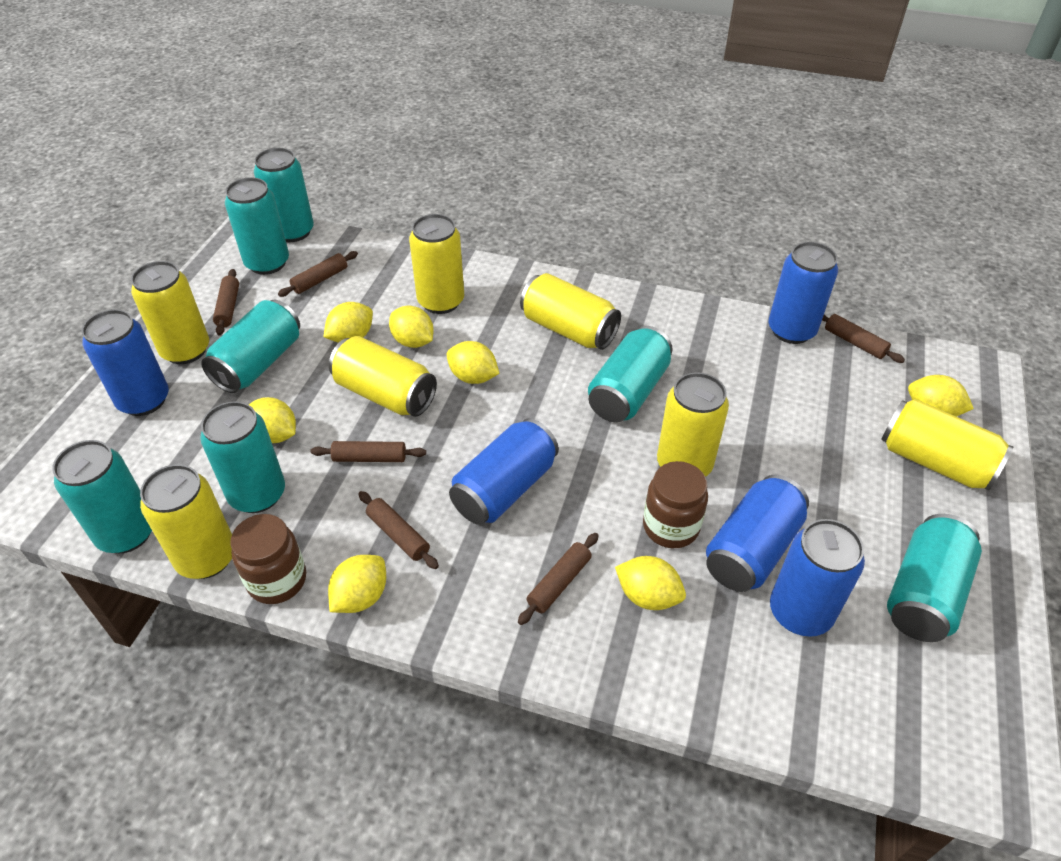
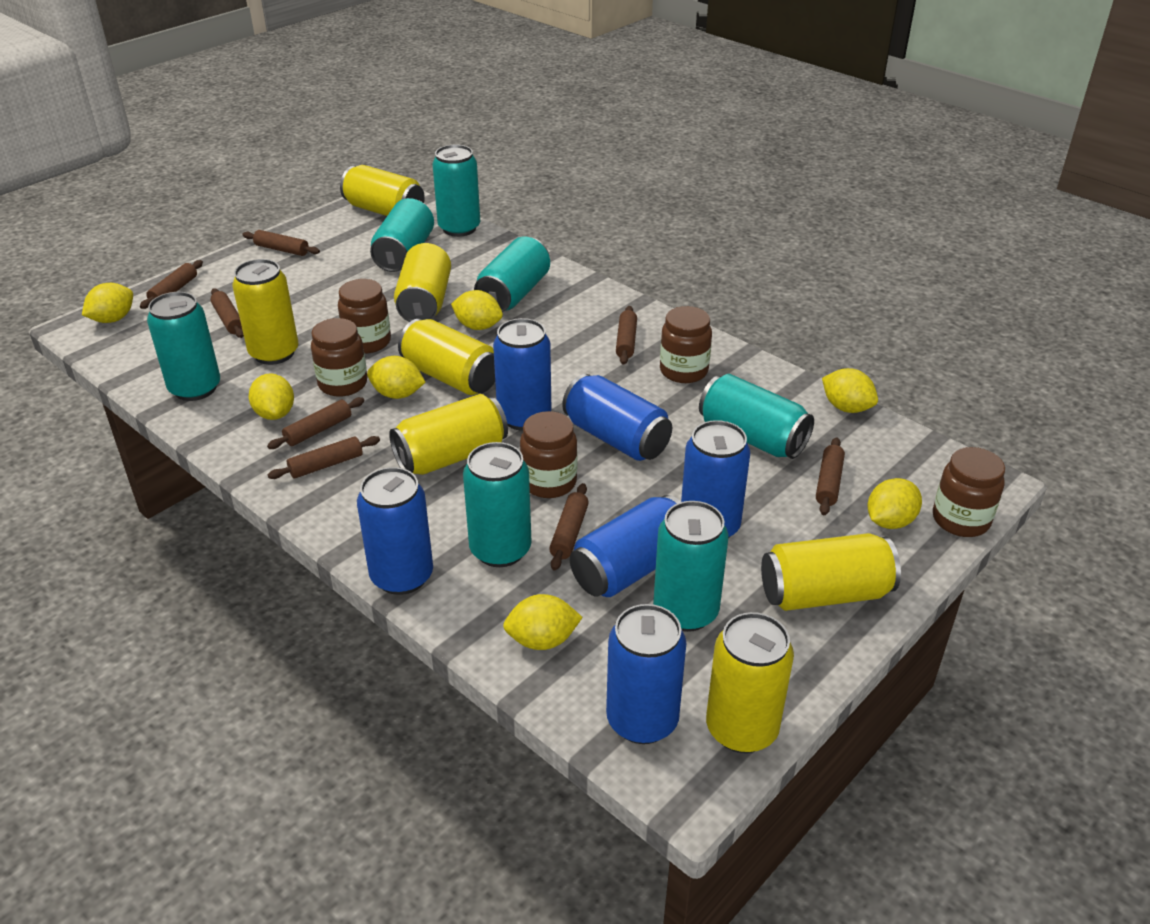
blue can: 5 -> 6
brown jar: 2 -> 5
brown rolling pin: 6 -> 8

